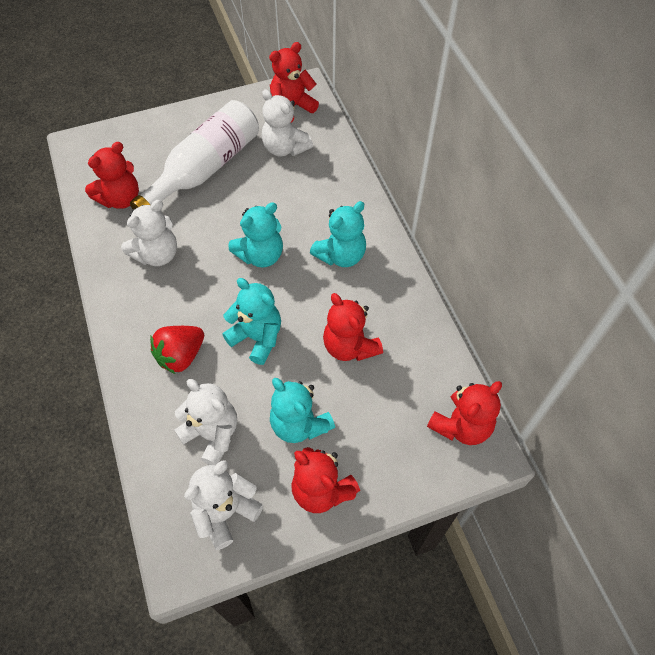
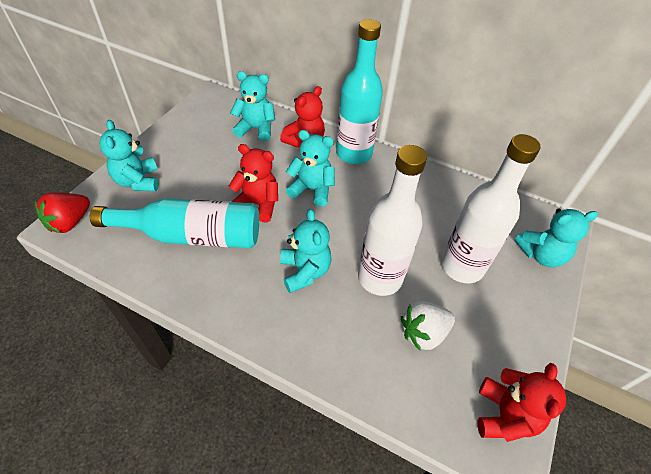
red teddy bear: 5 -> 3
turquoise bottle: 0 -> 2
turquoise teddy bear: 4 -> 5
white bottle: 1 -> 2
white strawberry: 0 -> 1
white teddy bear: 4 -> 0

